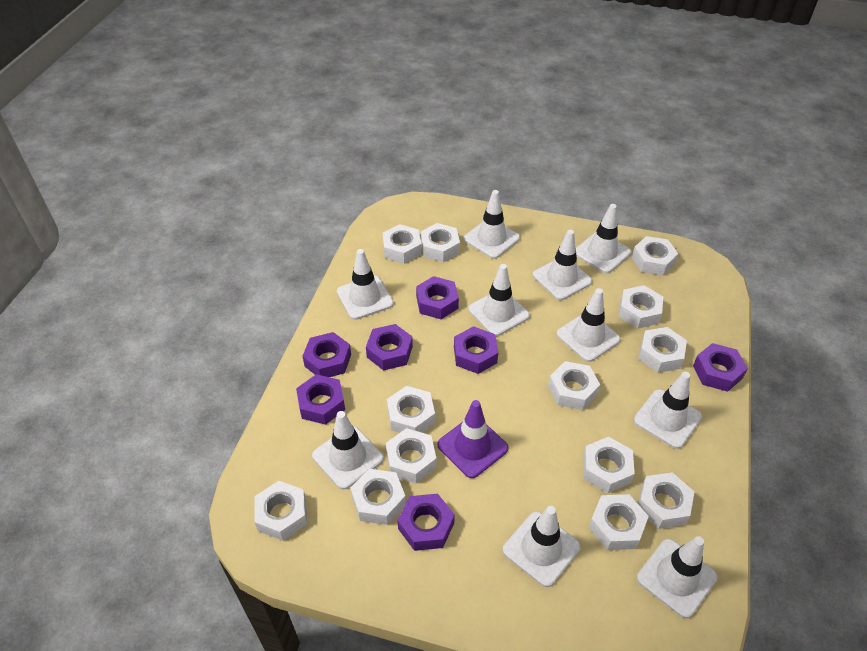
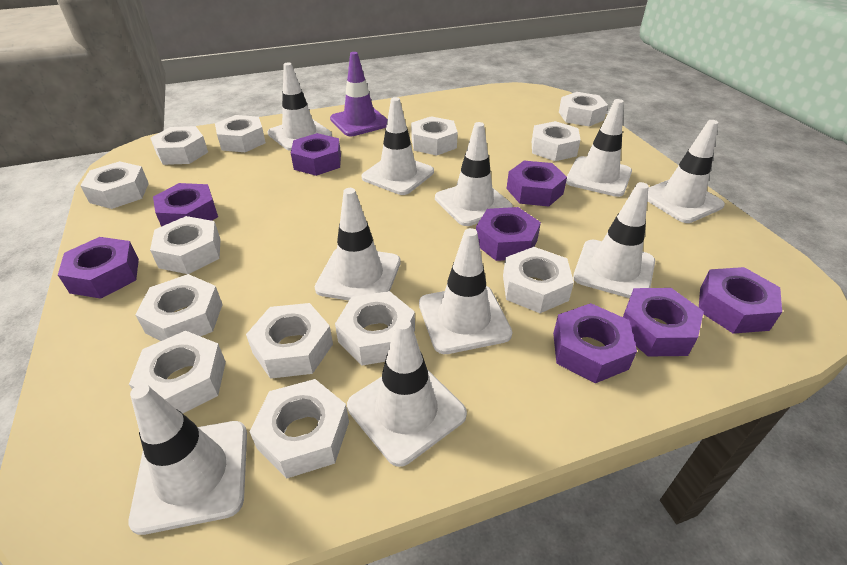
purple nut: 7 -> 8

